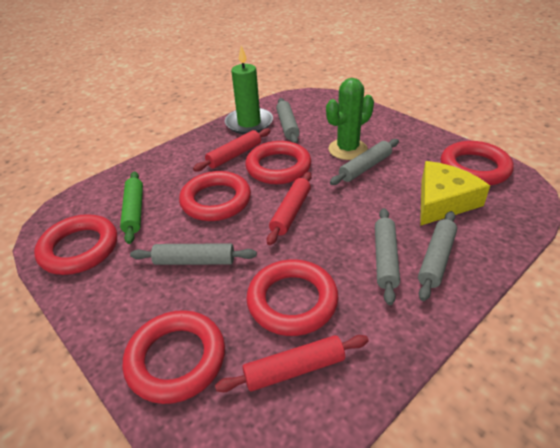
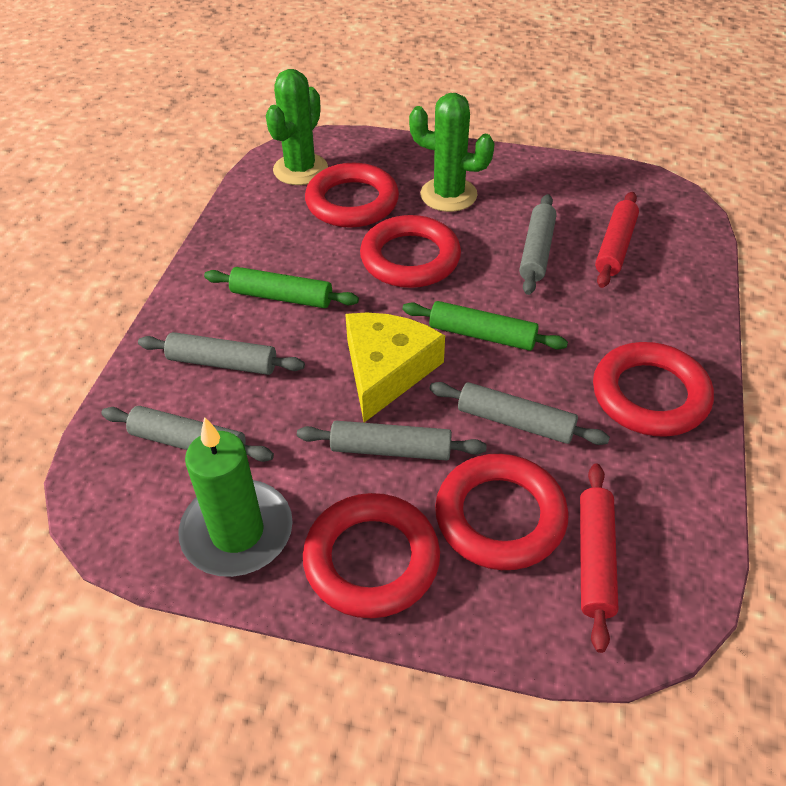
green cactus: 1 -> 2
green rolling pin: 1 -> 2
red ring: 6 -> 5
red rolling pin: 3 -> 2

